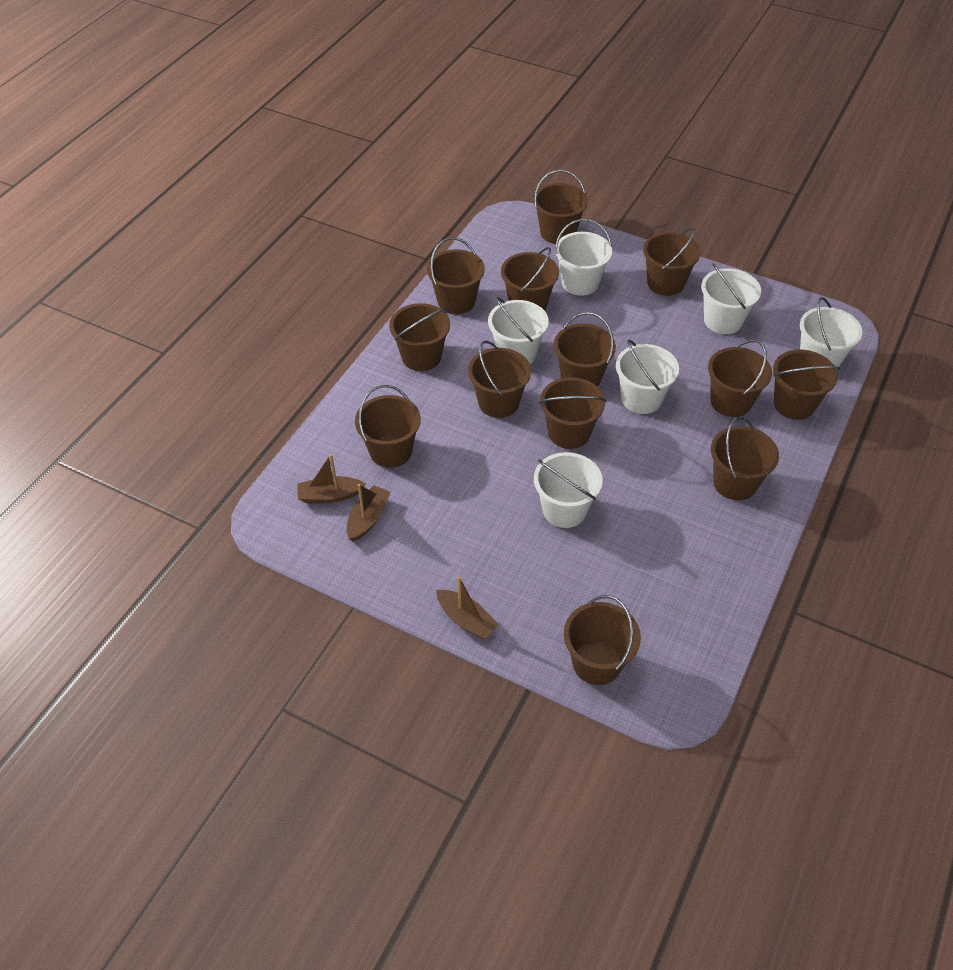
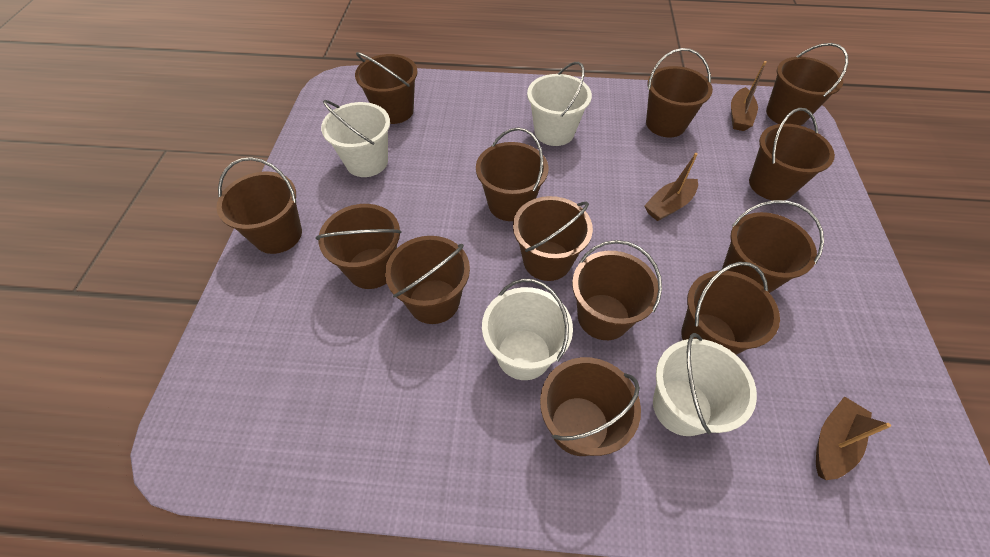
white bucket: 6 -> 4

